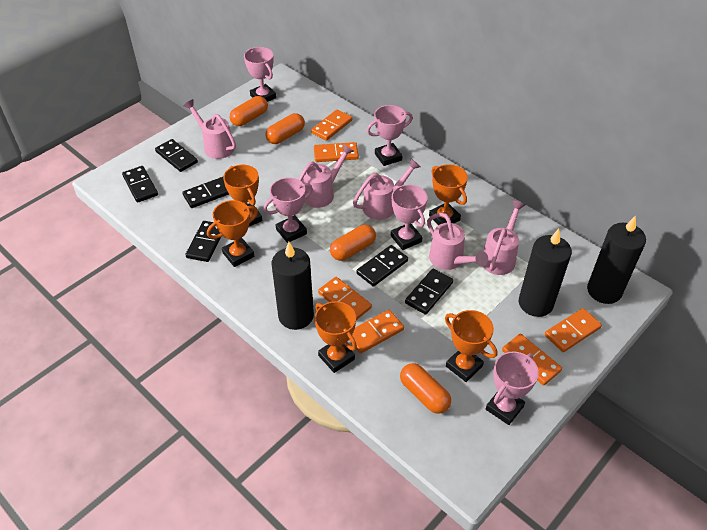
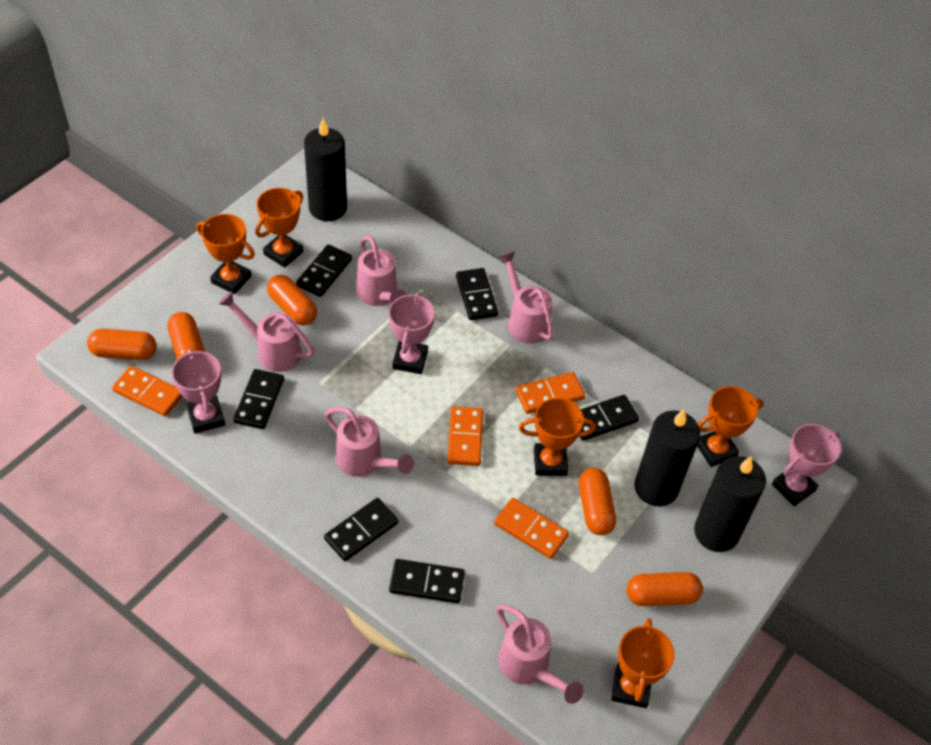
orange capsule: 4 -> 5
orange domino: 6 -> 4
pink trophy: 5 -> 3

